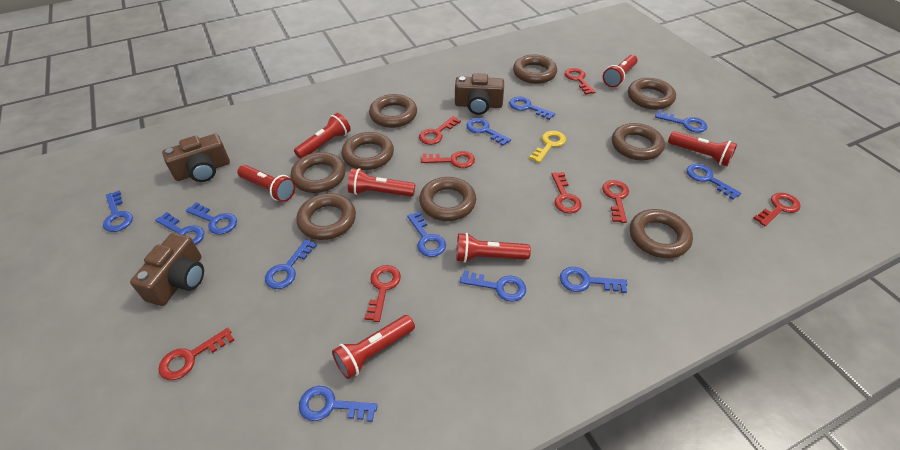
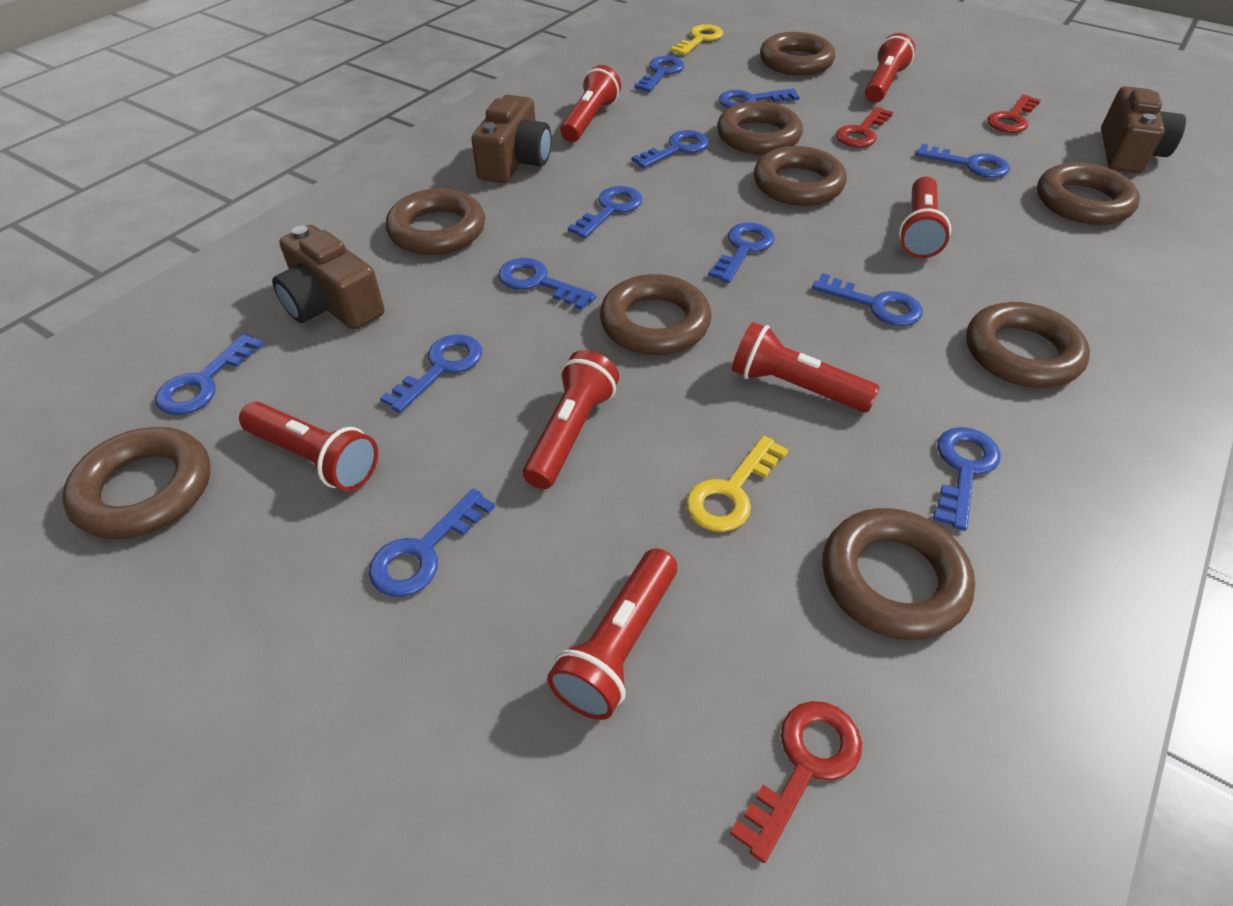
red key: 8 -> 3
yellow key: 1 -> 2

